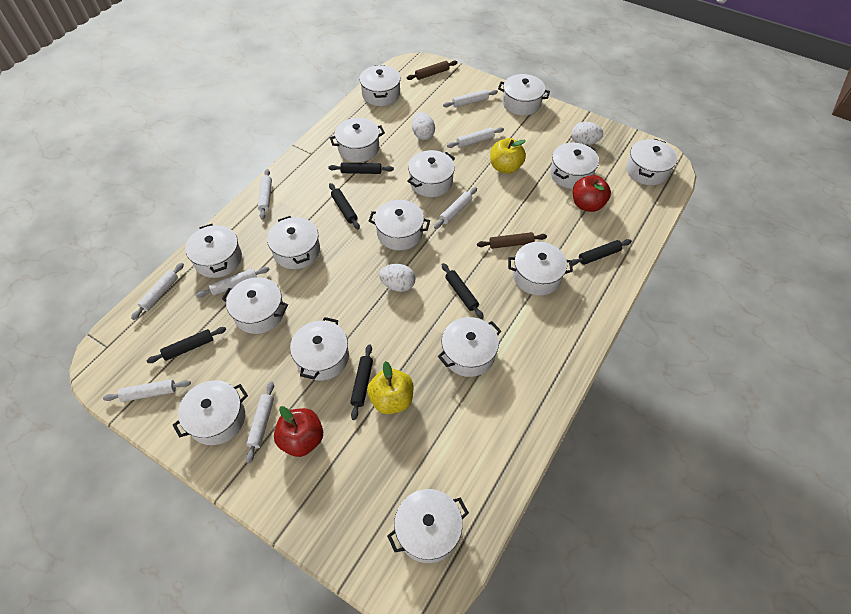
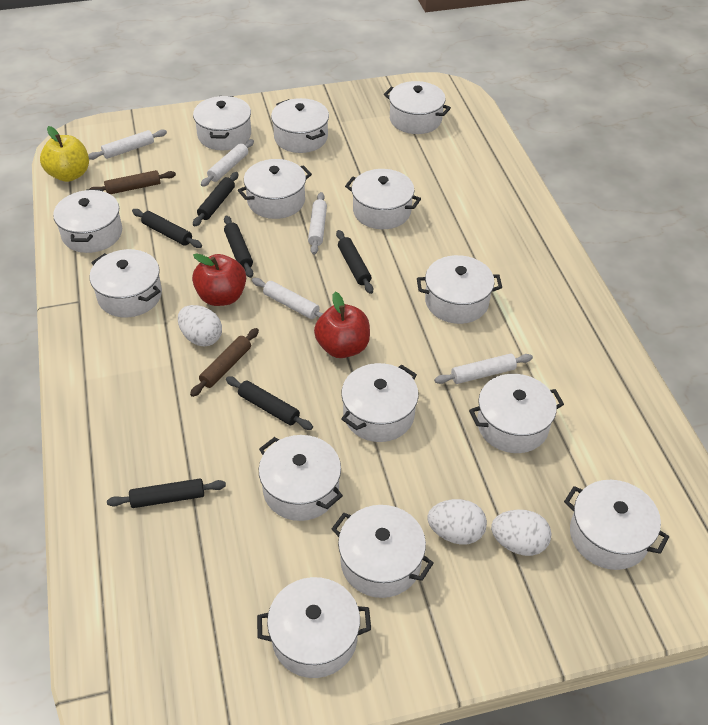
white pot: 15 -> 14
white rolling pin: 8 -> 5
yellow apple: 2 -> 1

